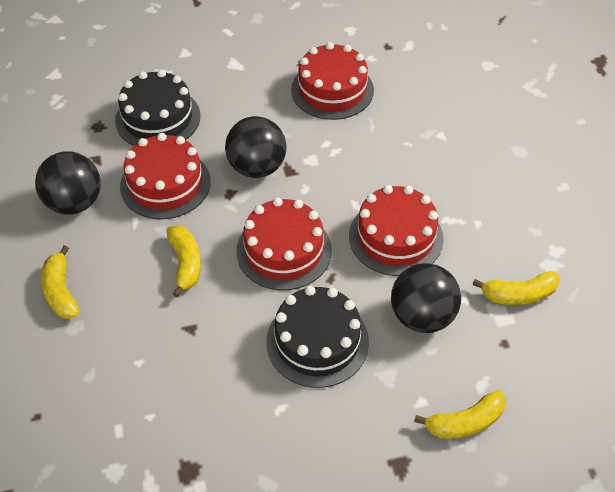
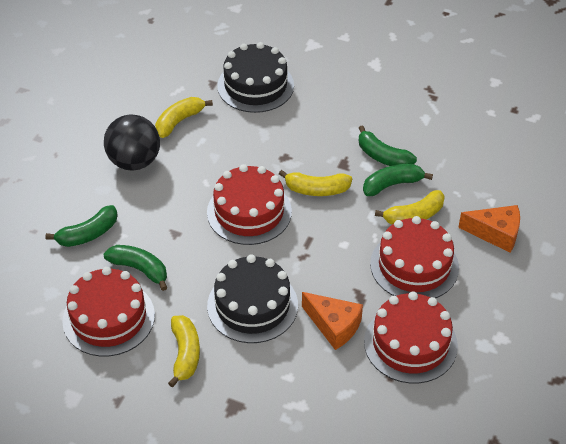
black ball: 3 -> 1
green banana: 0 -> 4
orange cheese: 0 -> 2

